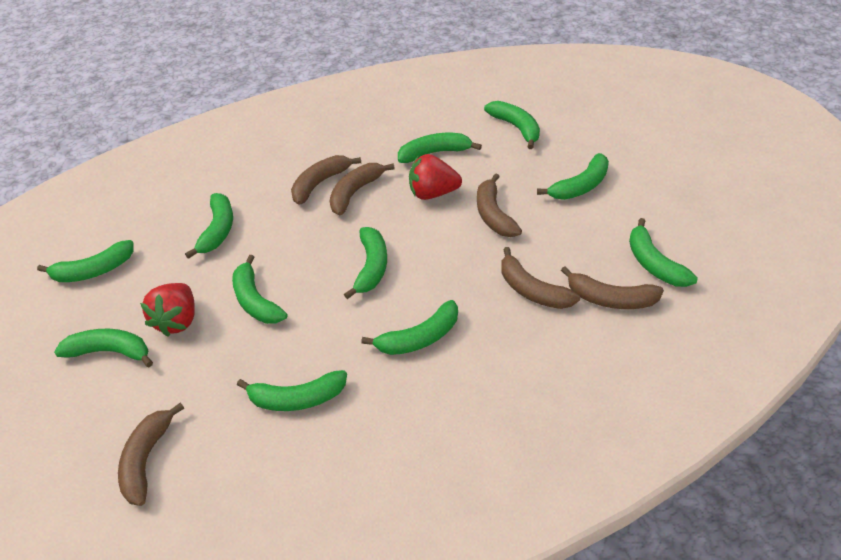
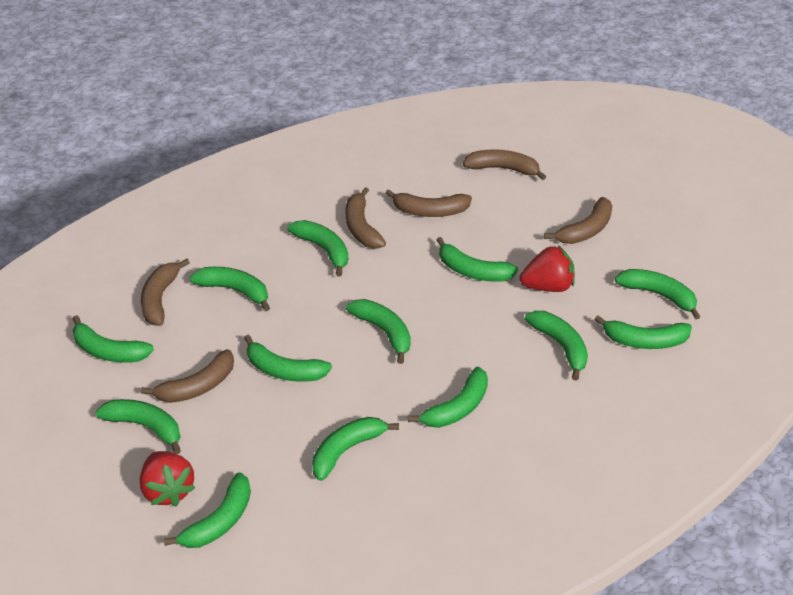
green banana: 11 -> 13

